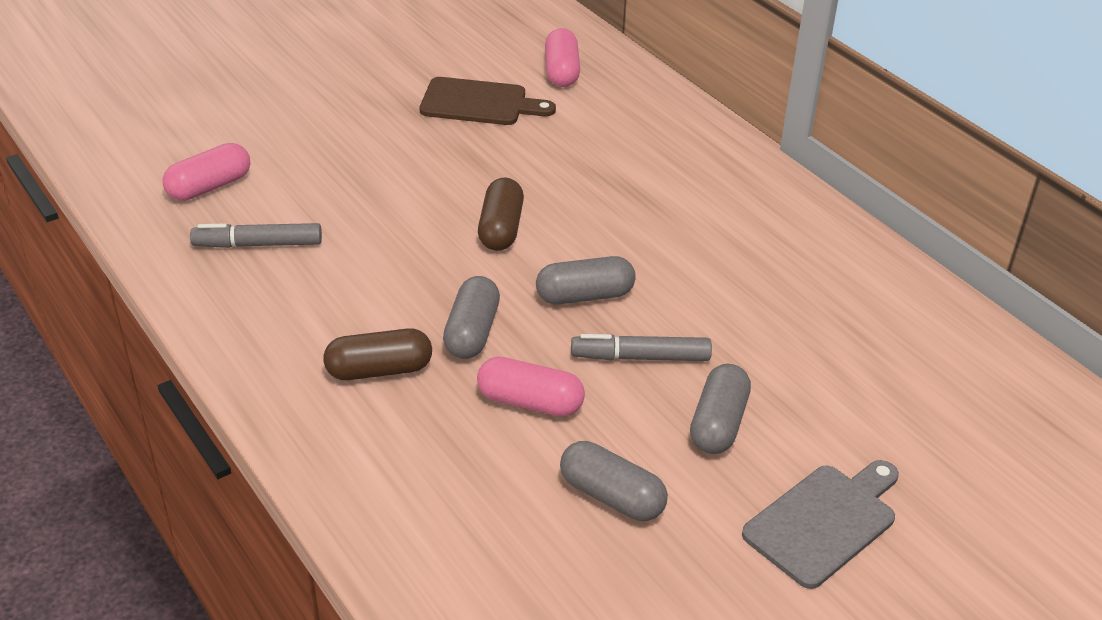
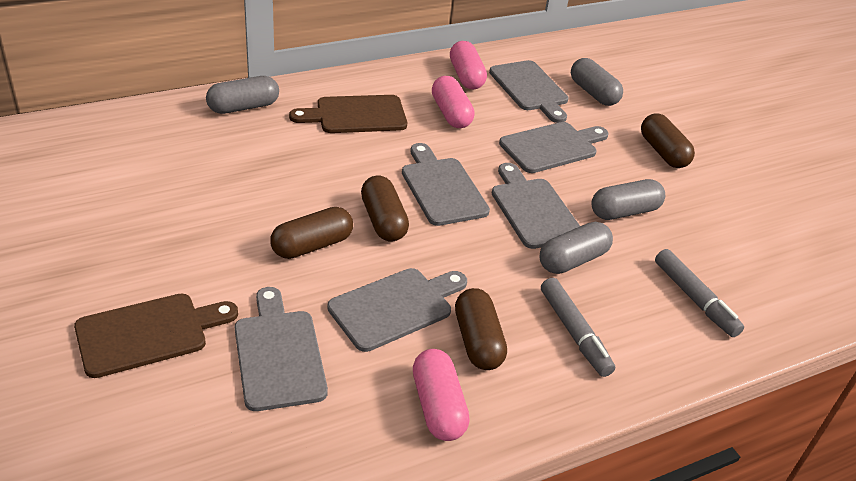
brown capsule: 2 -> 4
brown cutting board: 1 -> 2
grey cutting board: 1 -> 6

